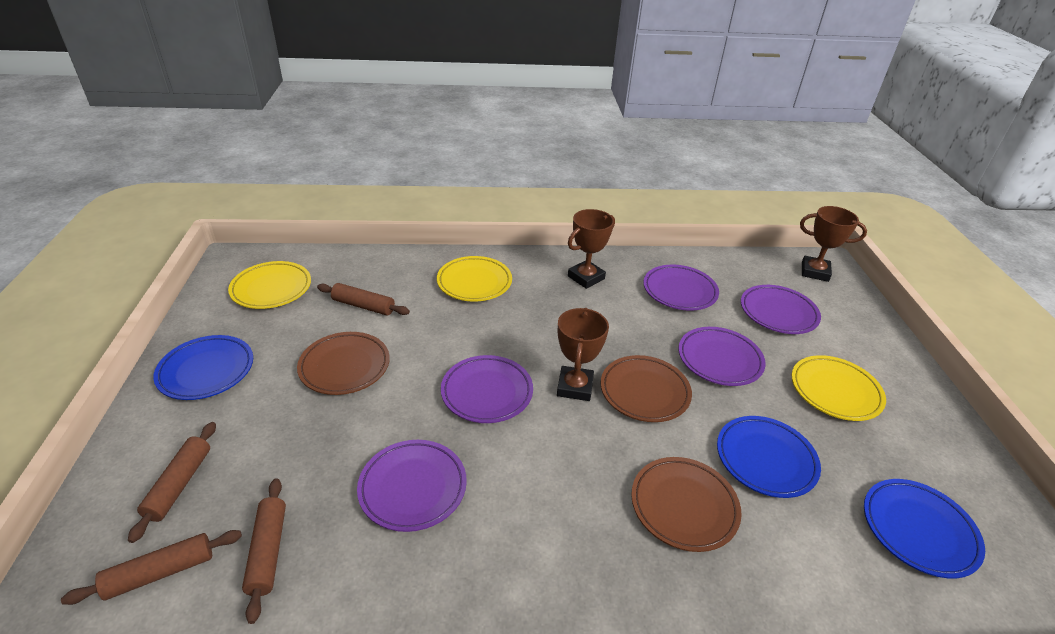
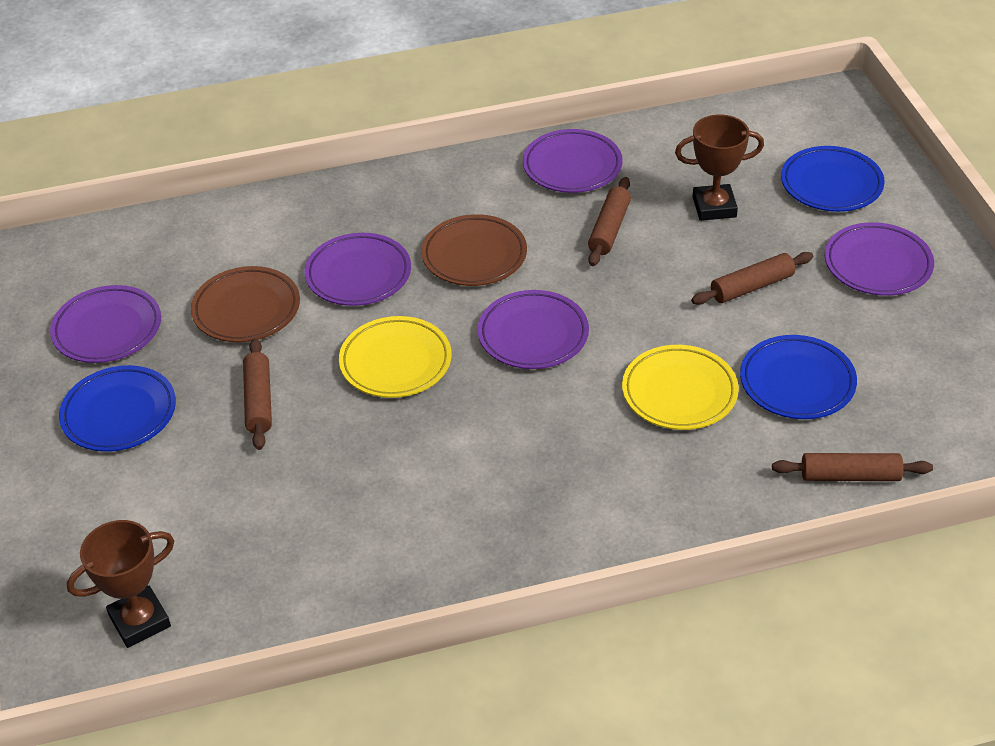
brown plate: 3 -> 2
brown trophy: 3 -> 2
yellow plate: 3 -> 2

